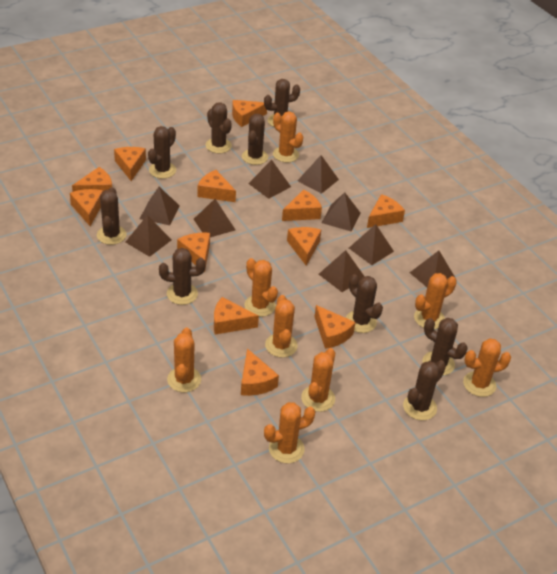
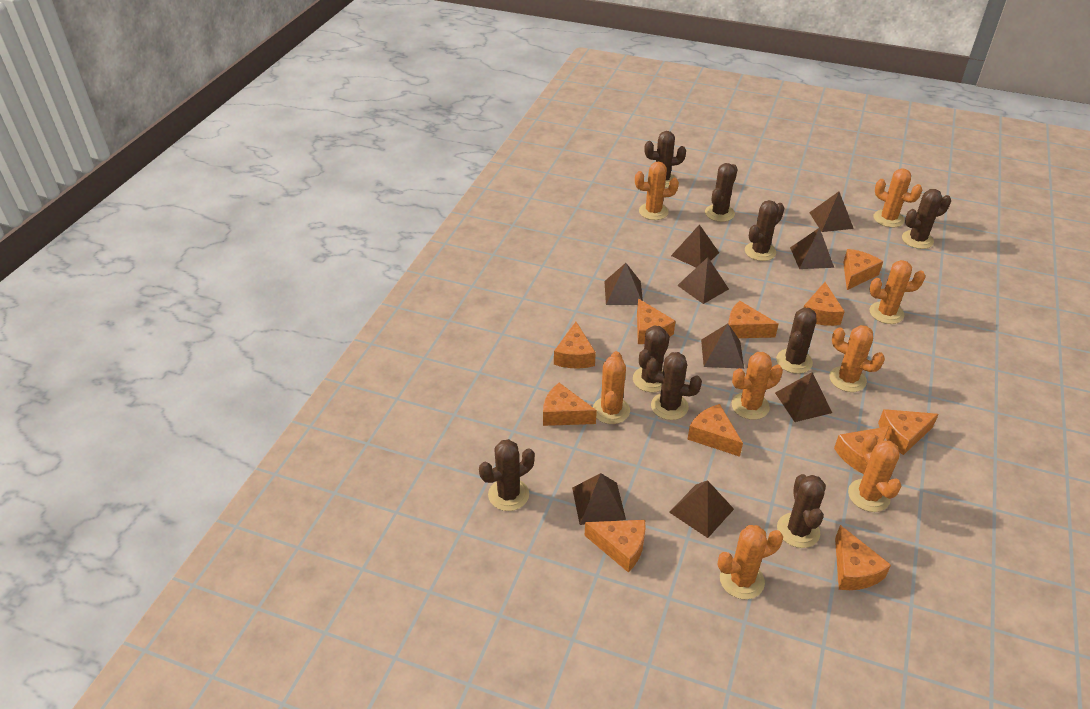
orange cheese: 12 -> 11

